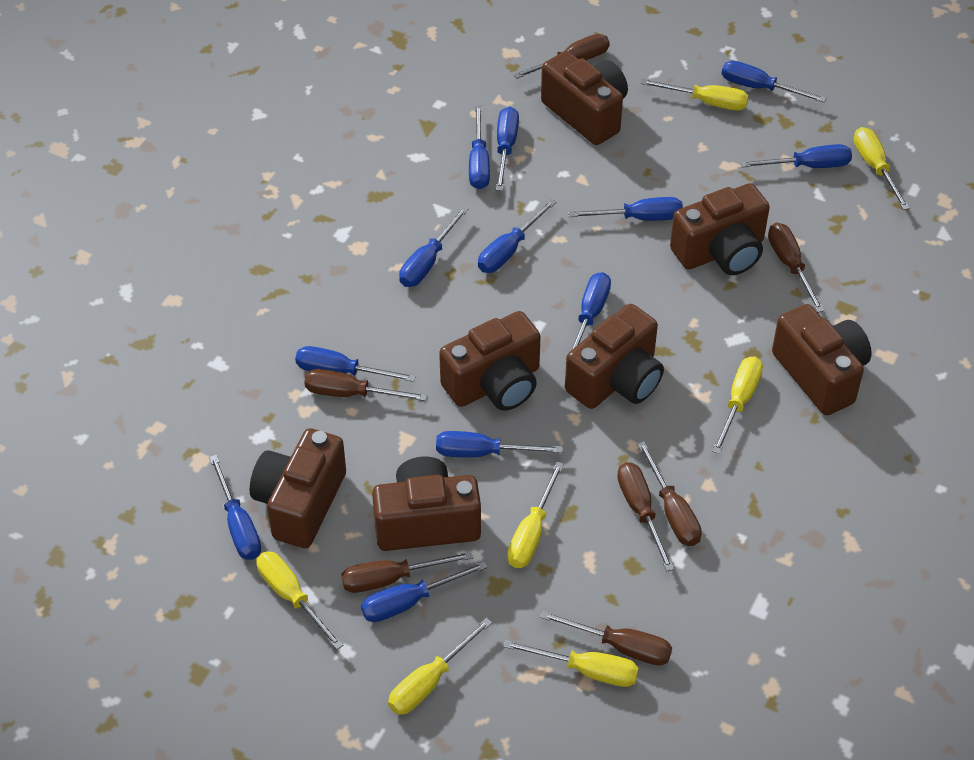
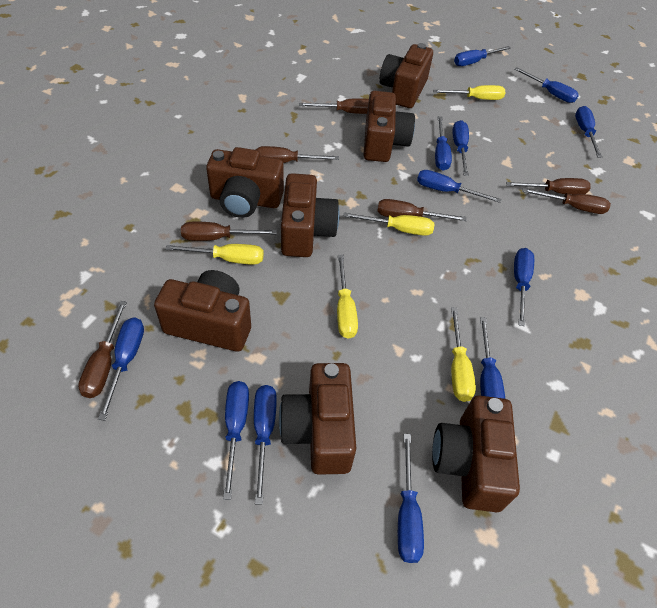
yellow screwdriver: 7 -> 5

